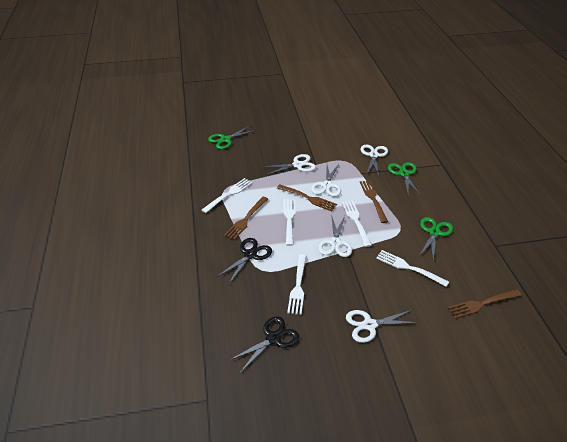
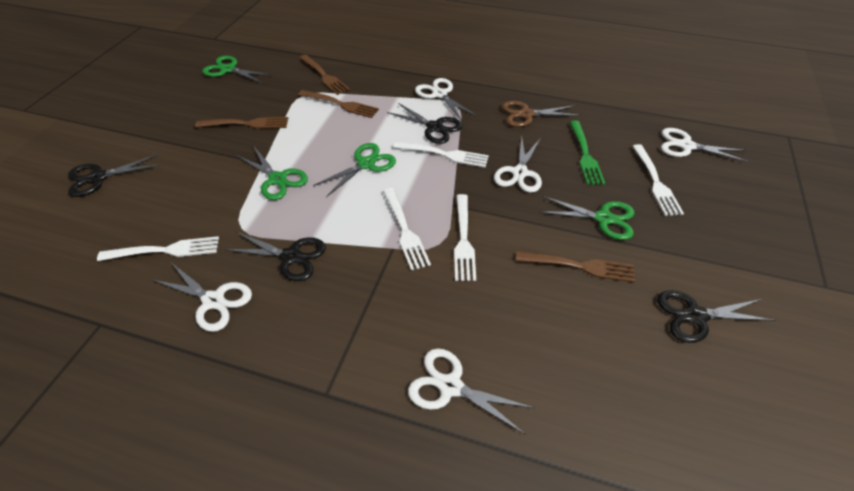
black scissors: 2 -> 4
brown scissors: 0 -> 1
green fork: 0 -> 1
green scissors: 3 -> 4

